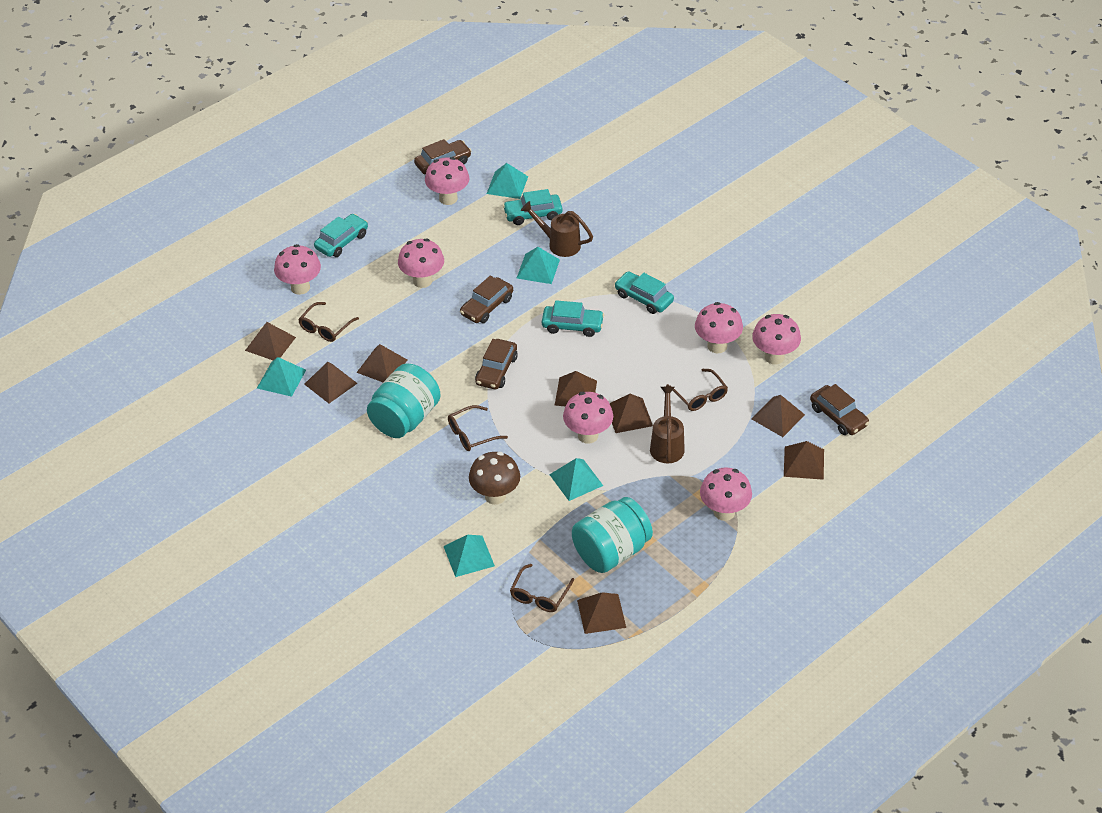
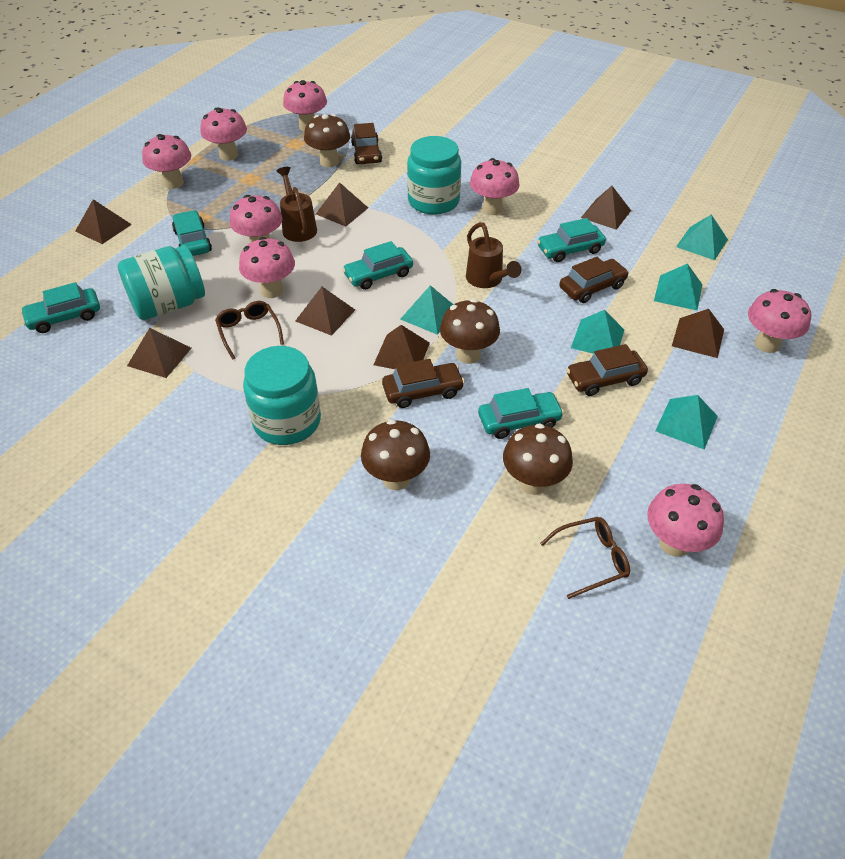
brown glasses: 4 -> 2
brown mushroom: 1 -> 4
brown pyramid: 8 -> 7
pink mushroom: 7 -> 8
turquoise car: 4 -> 5
turquoise jar: 2 -> 3

